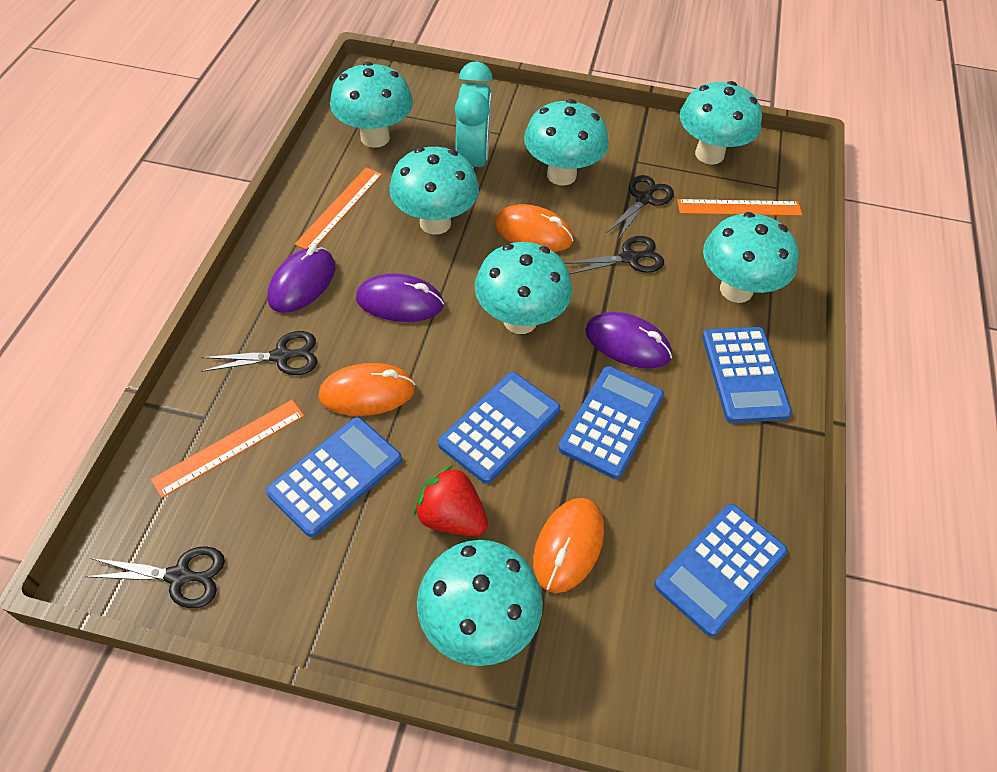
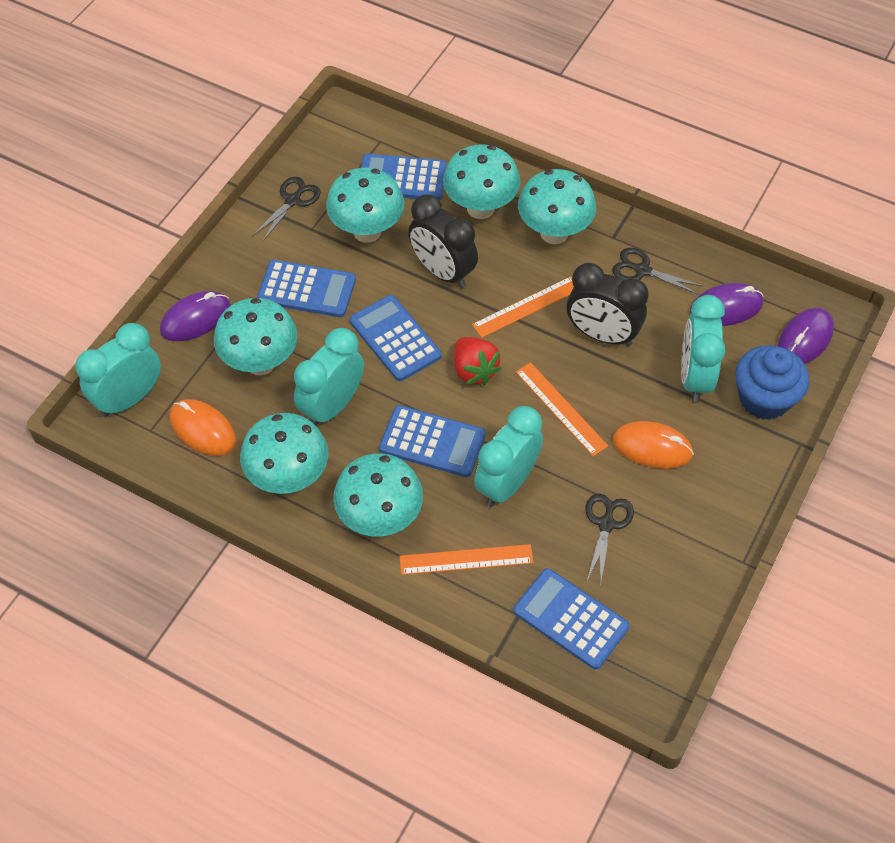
black clock: 0 -> 2
black scissors: 4 -> 3
blue cupcake: 0 -> 1
orange mouse: 3 -> 2
turquoise clock: 1 -> 4
turquoise mushroom: 7 -> 6

